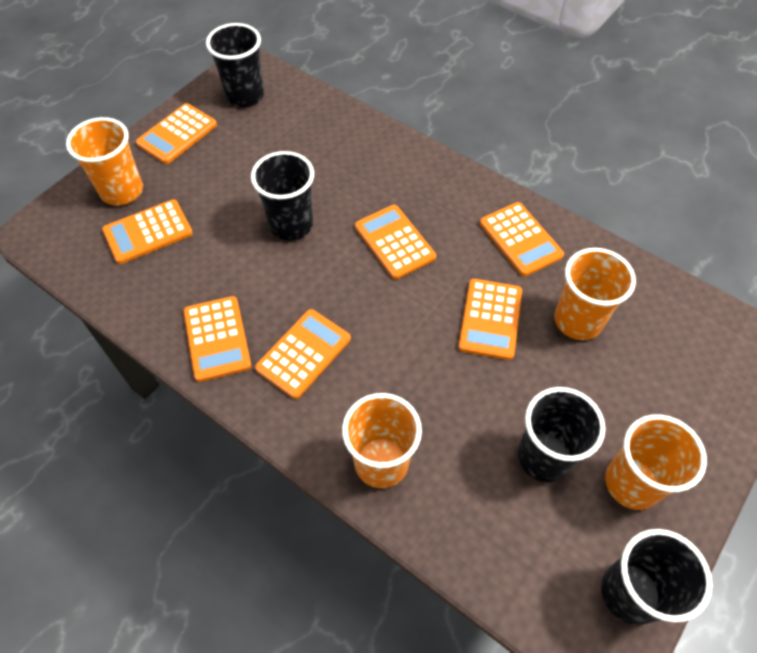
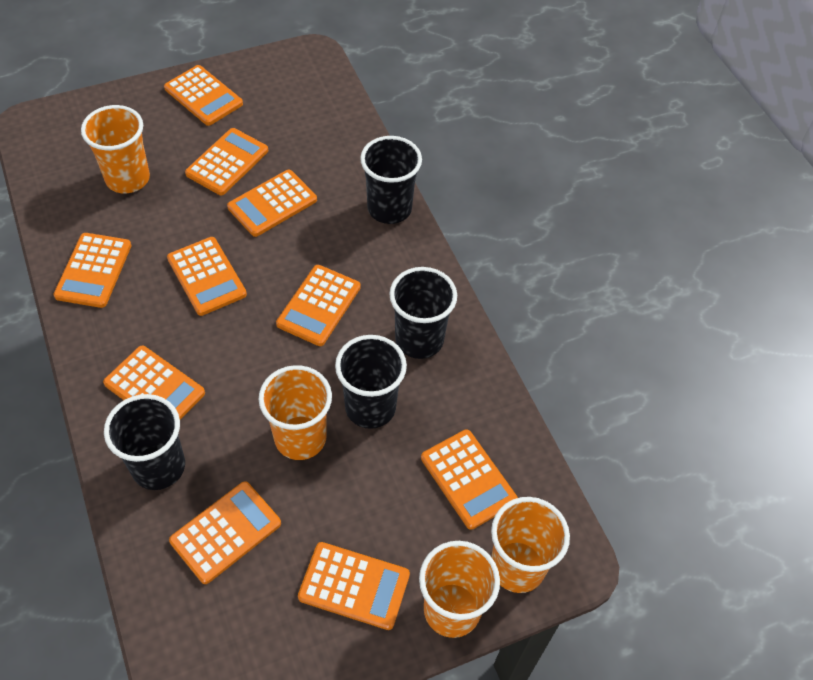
orange calculator: 7 -> 10

